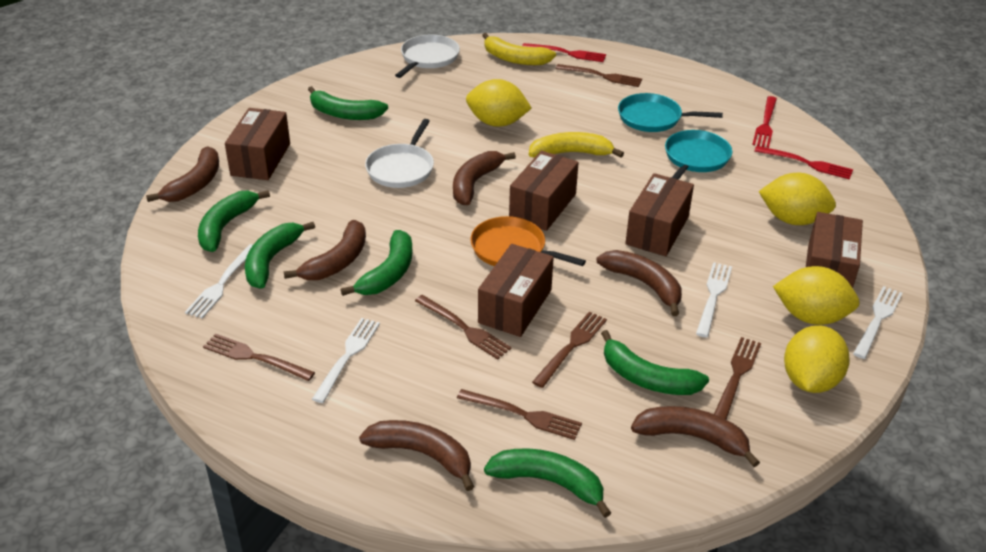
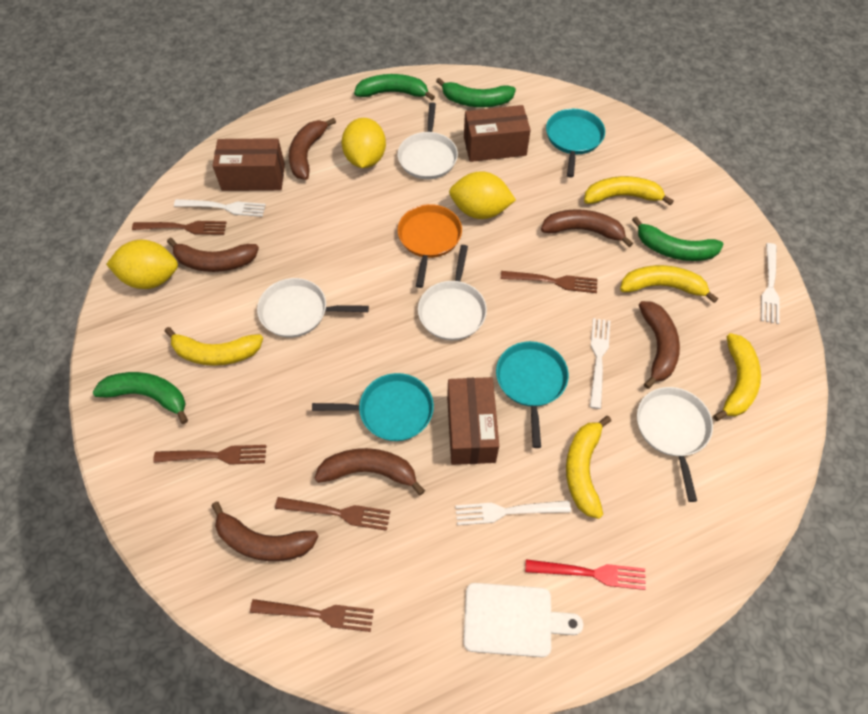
brown box: 5 -> 3
brown fork: 6 -> 5
green banana: 6 -> 4
red fork: 3 -> 1
turquoise pan: 2 -> 3
white cutting board: 0 -> 1
white pan: 2 -> 4
yellow banana: 2 -> 5
yellow lemon: 4 -> 3

